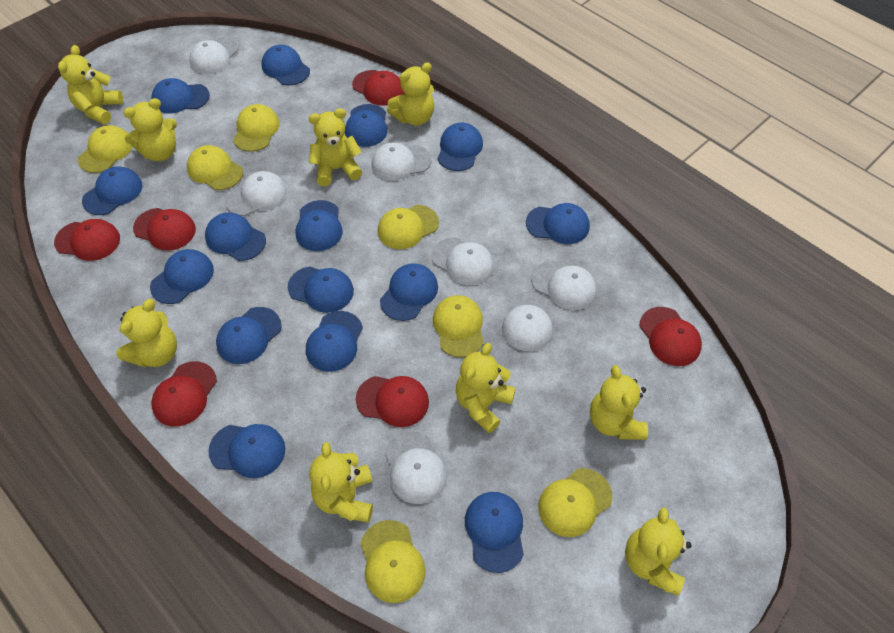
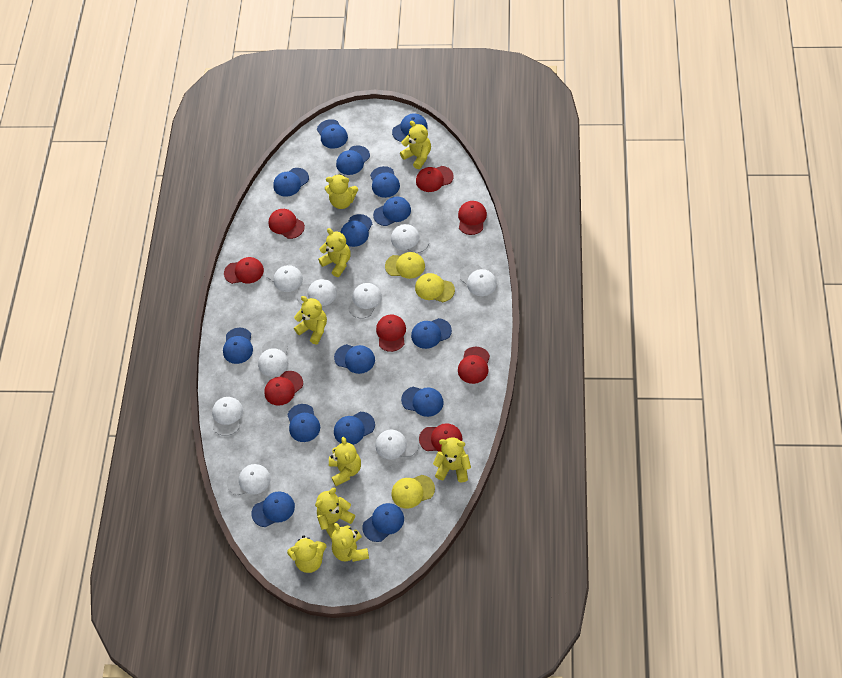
red cap: 6 -> 8
white cap: 7 -> 9
yellow cap: 7 -> 3

